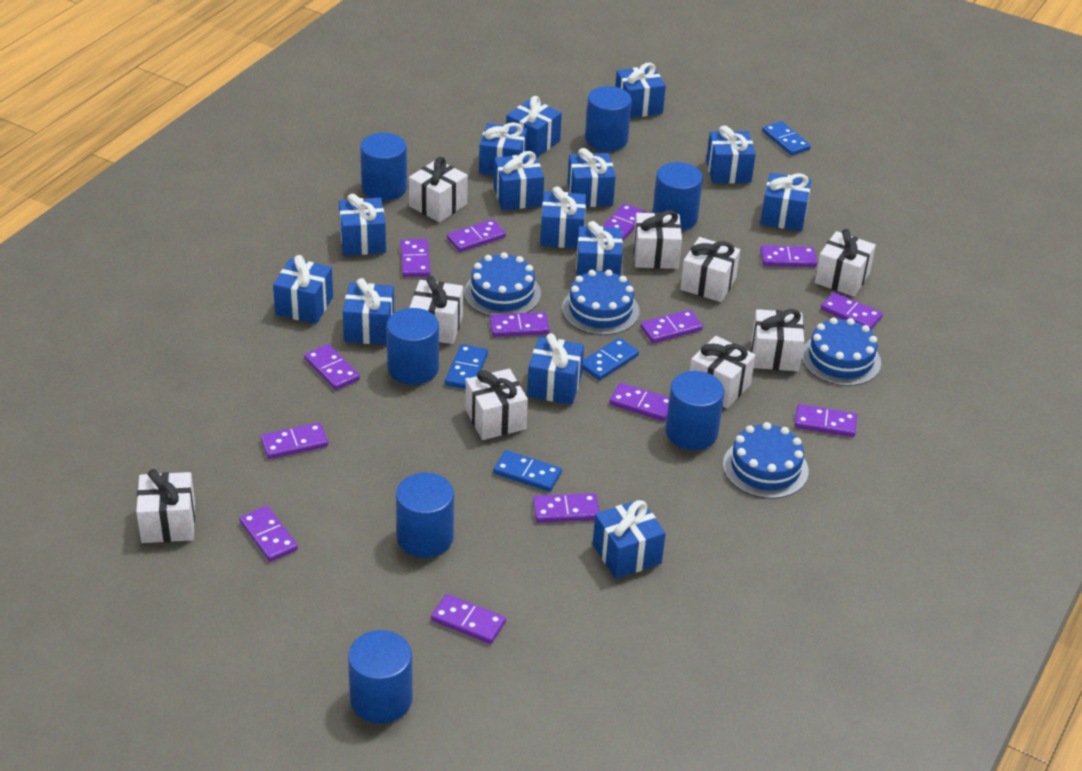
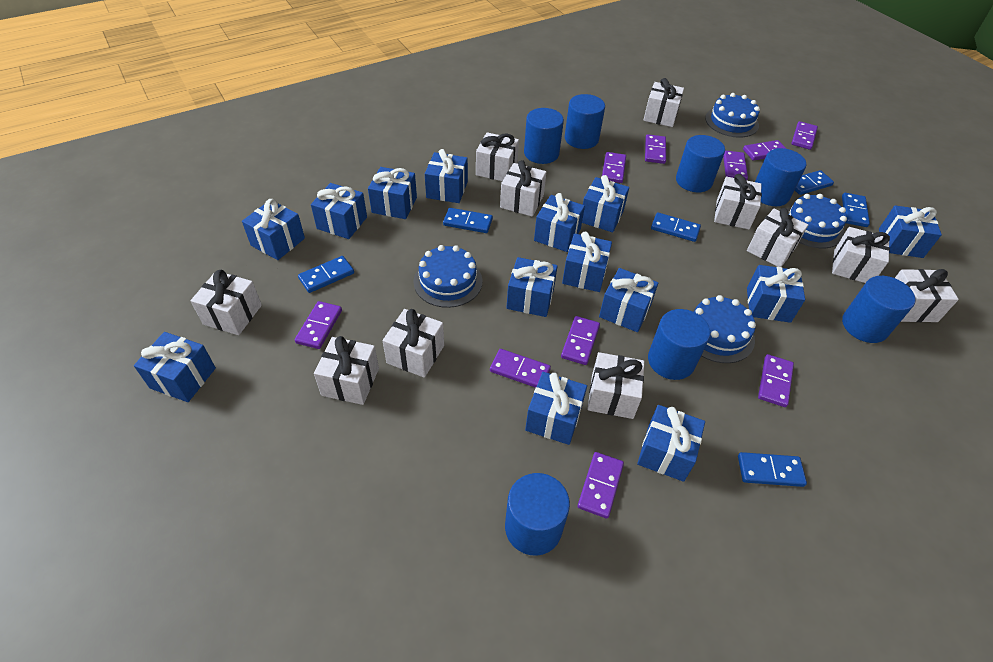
blue domino: 4 -> 6
purple domino: 14 -> 10
white gift: 9 -> 11

